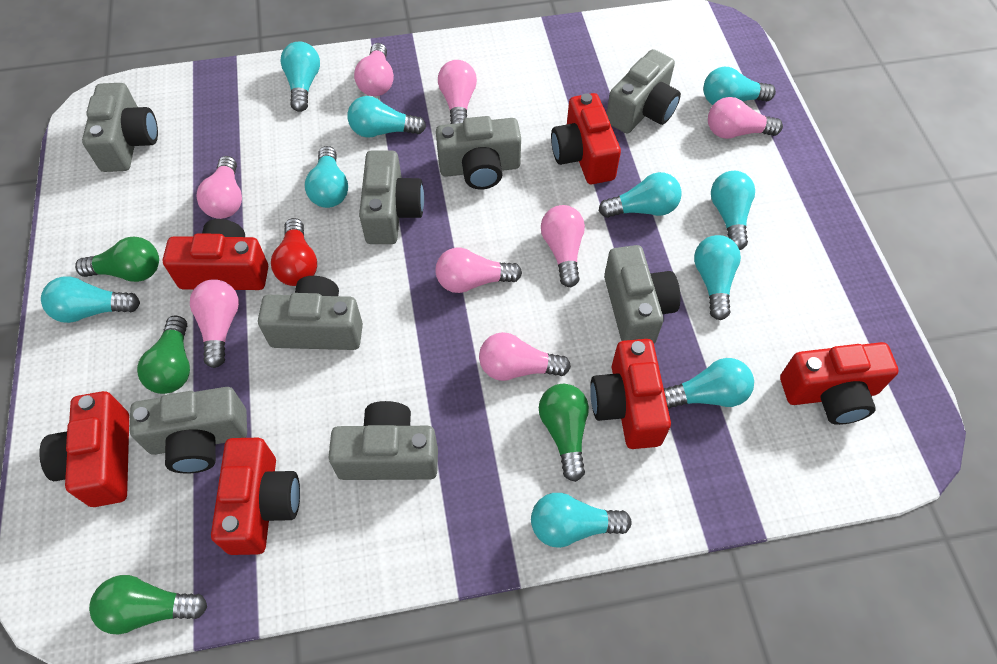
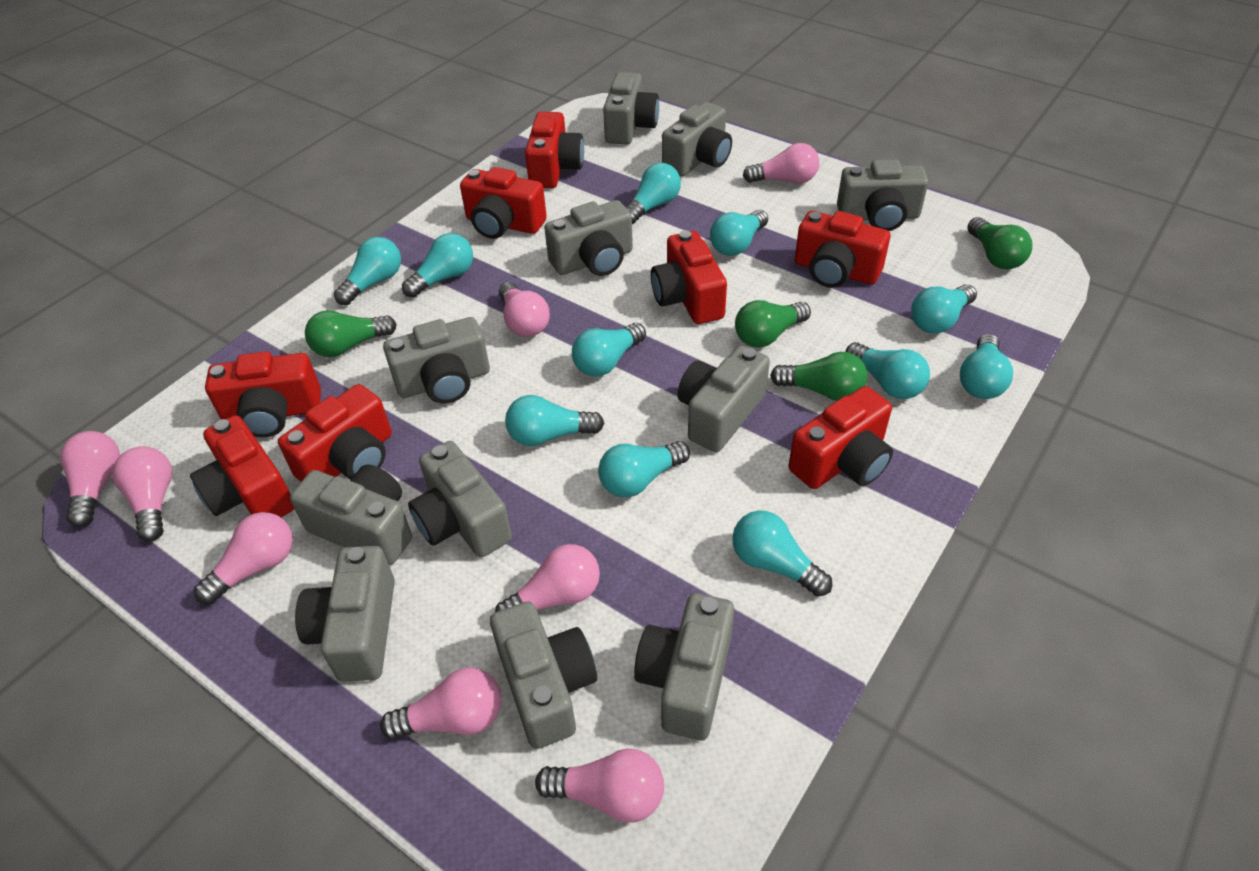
grey camera: 8 -> 11
red camera: 6 -> 8
red light bulb: 1 -> 0
turquoise light bulb: 10 -> 11

